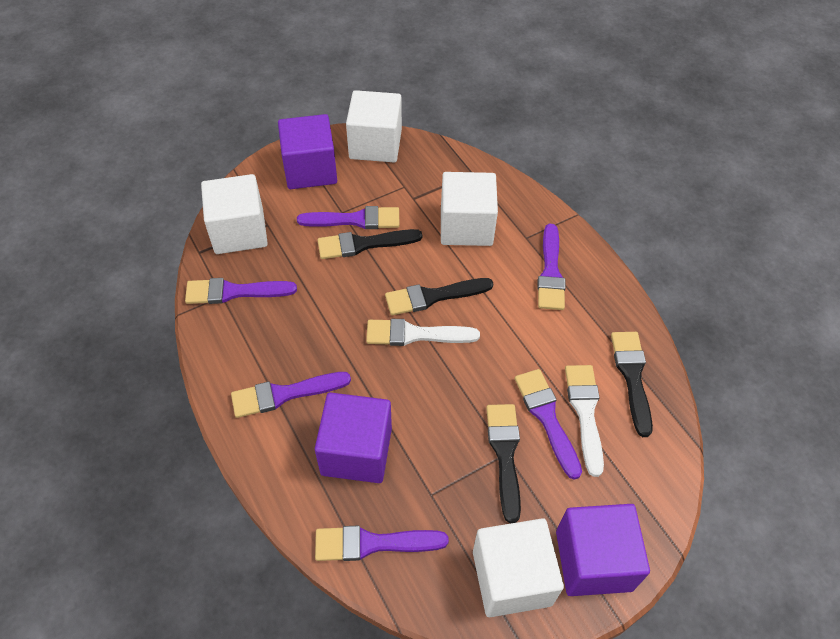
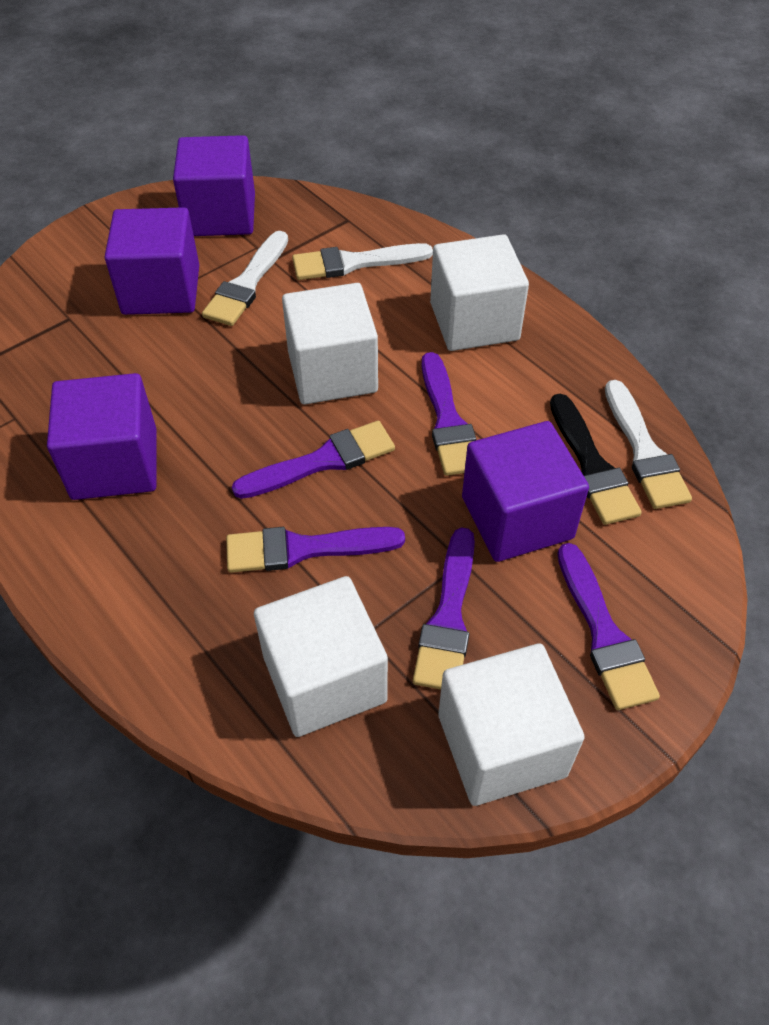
black brush: 4 -> 1
purple brush: 6 -> 5
purple cube: 3 -> 4
white brush: 2 -> 3

